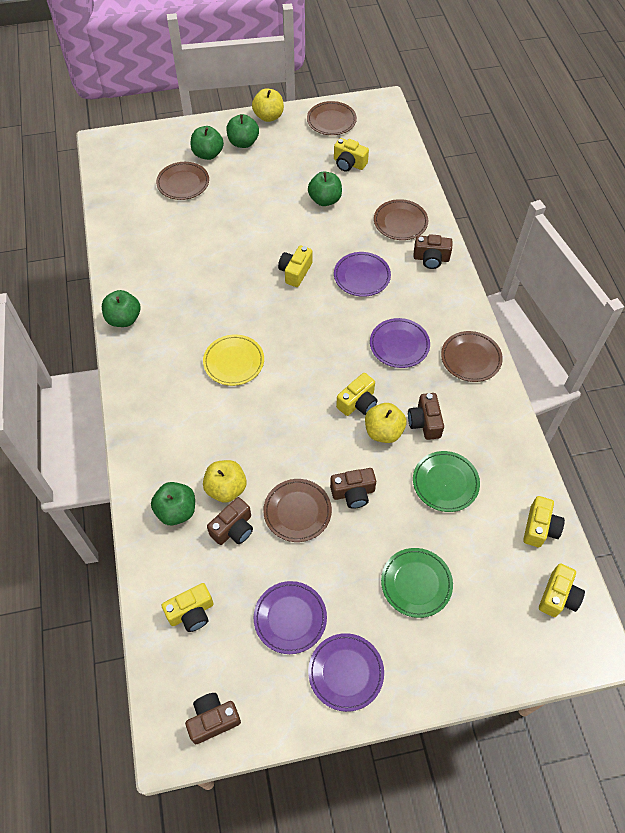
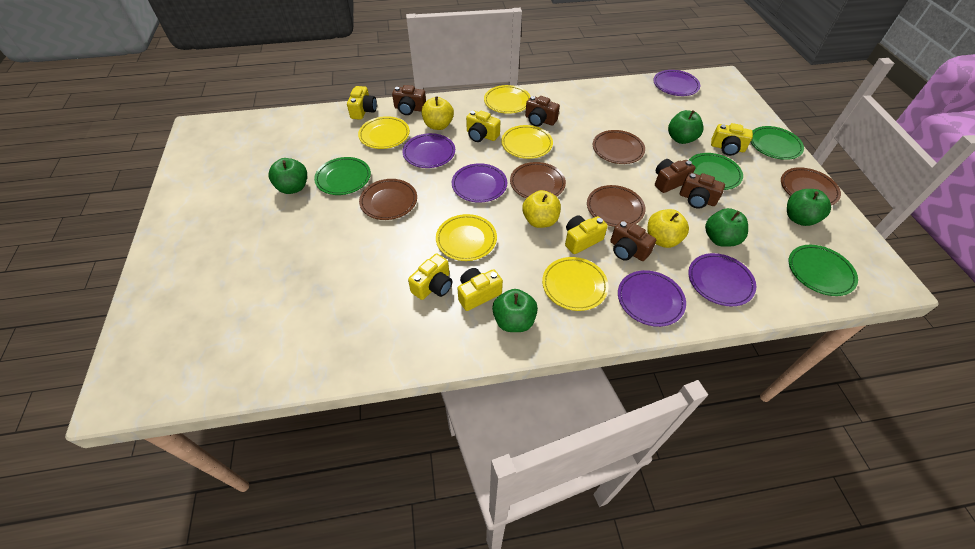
green plate: 2 -> 4
purple plate: 4 -> 5
yellow plate: 1 -> 5

